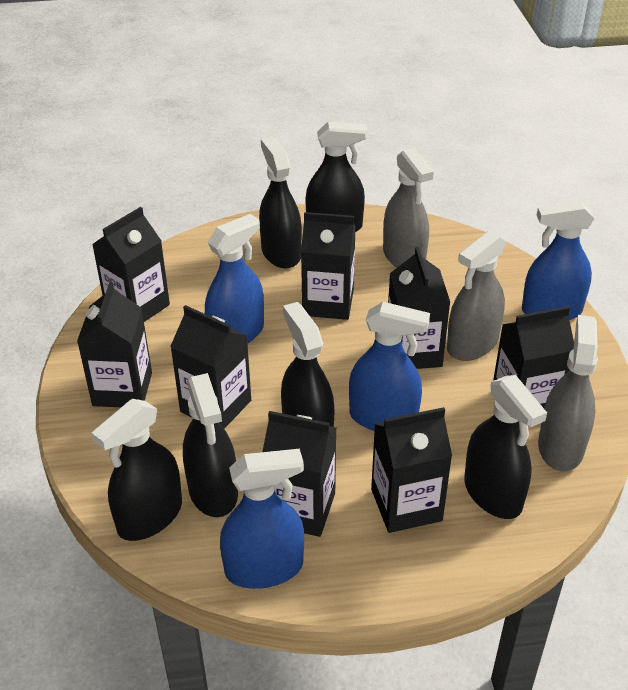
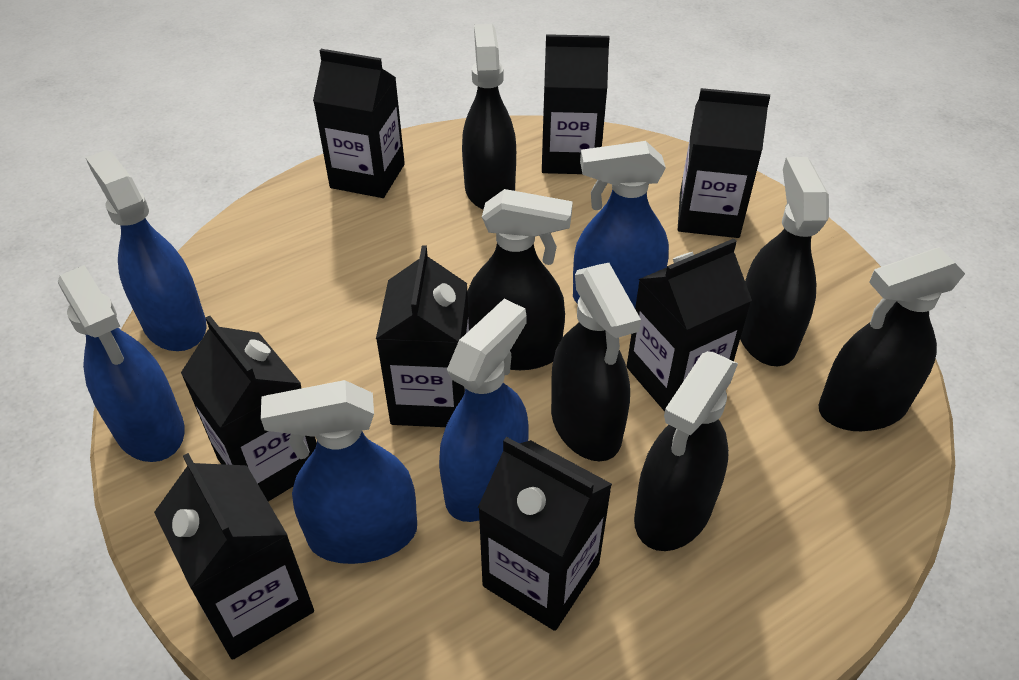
blue spray bottle: 4 -> 5
grey spray bottle: 3 -> 0

